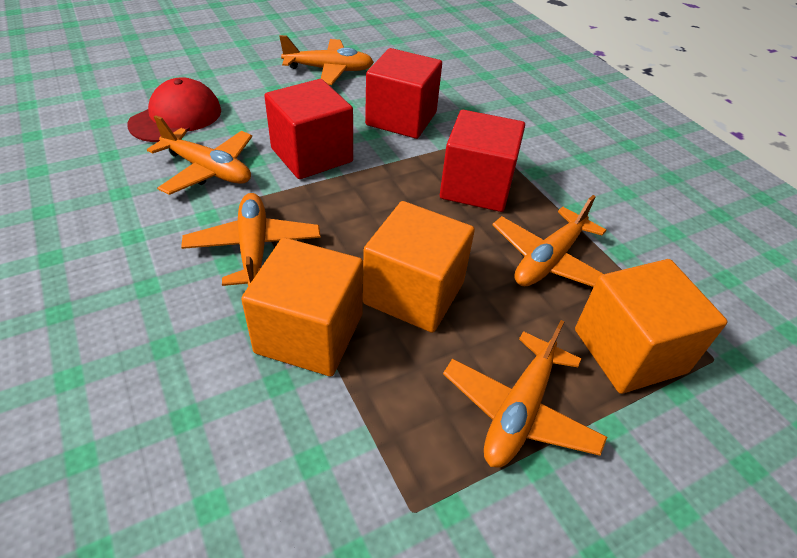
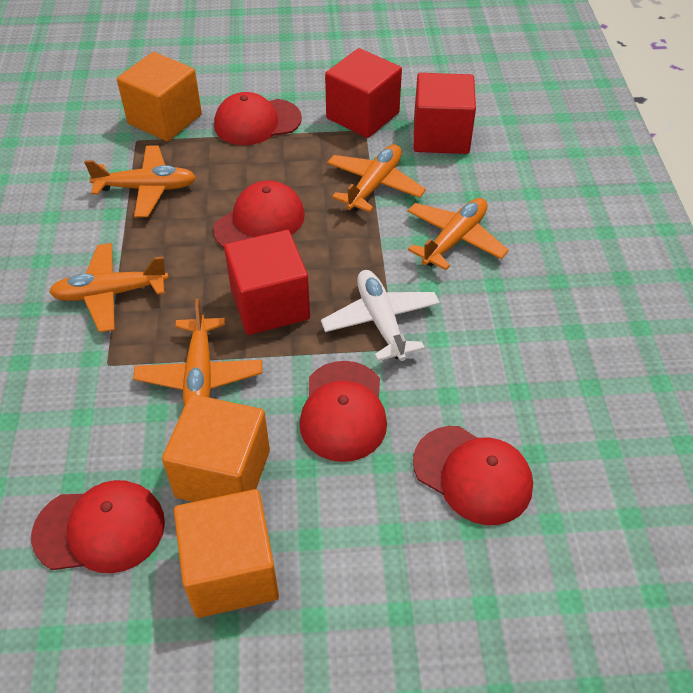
red cap: 1 -> 5
white plane: 0 -> 1

